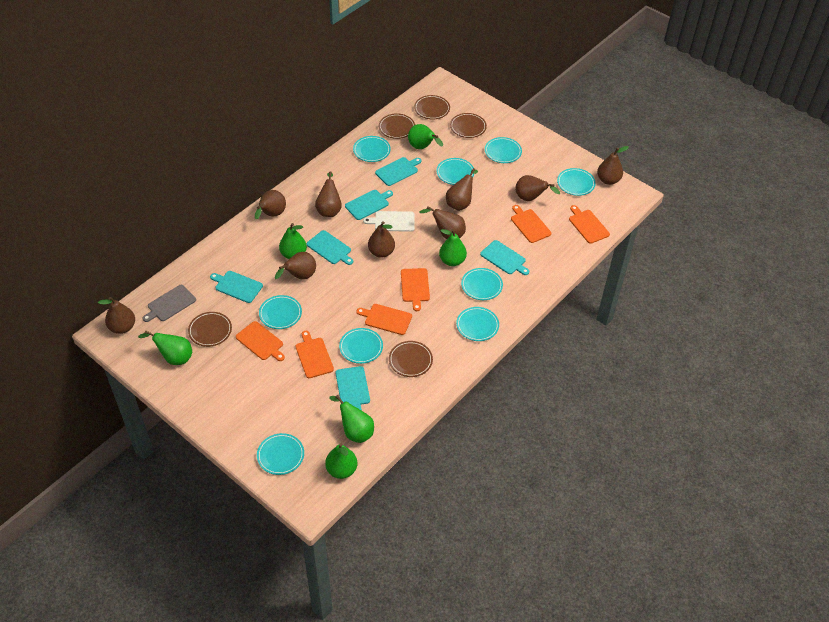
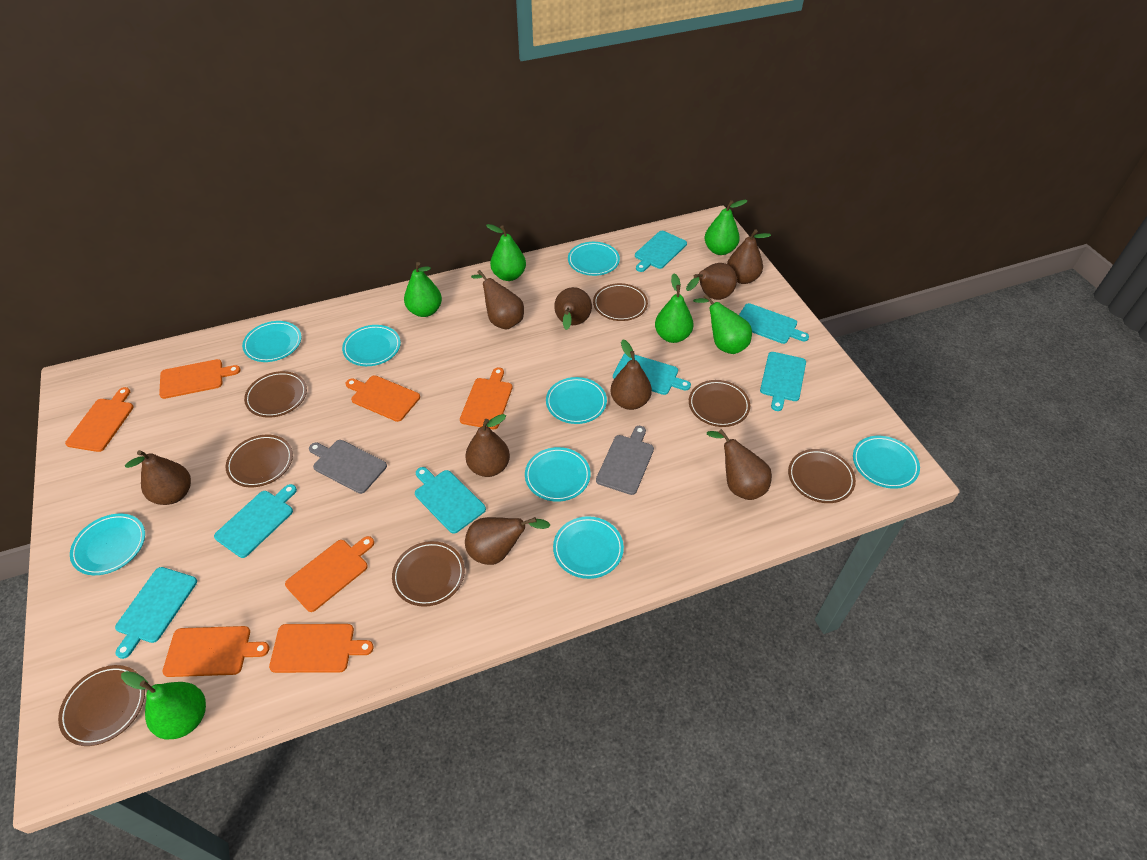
brown plate: 5 -> 7
grey cutting board: 1 -> 2
orange cutting board: 6 -> 7
turquoise cutting board: 6 -> 7
turquoise plate: 9 -> 8
white cutting board: 1 -> 0

